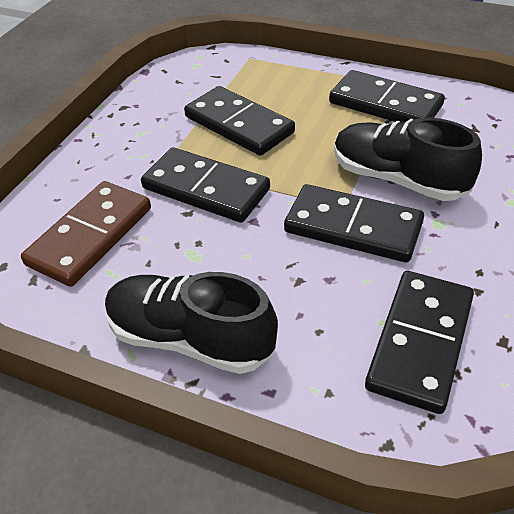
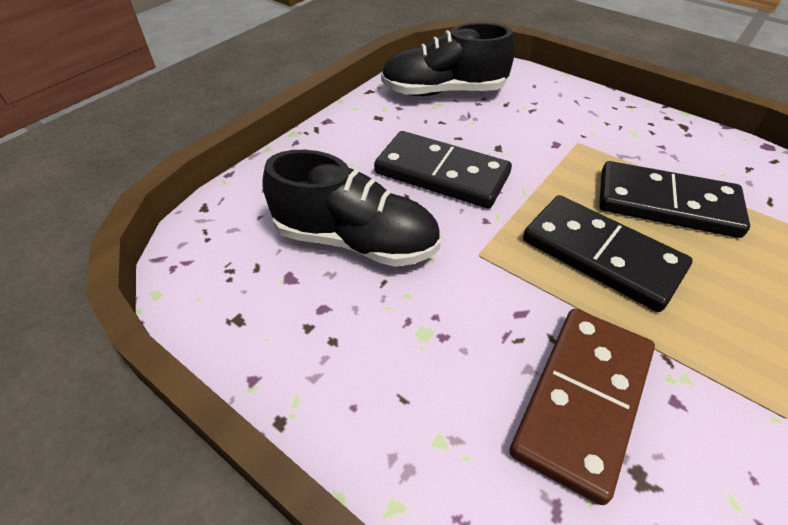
black domino: 5 -> 3

